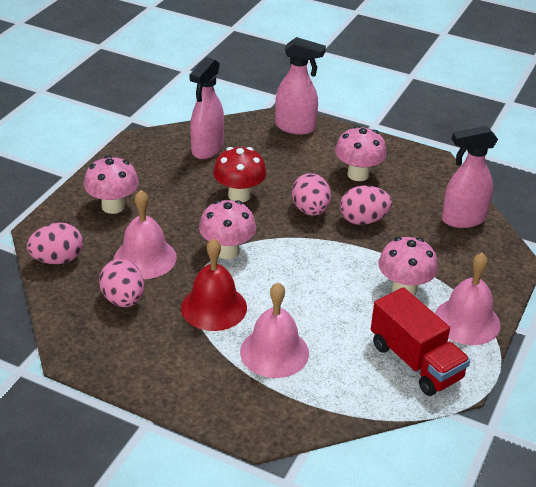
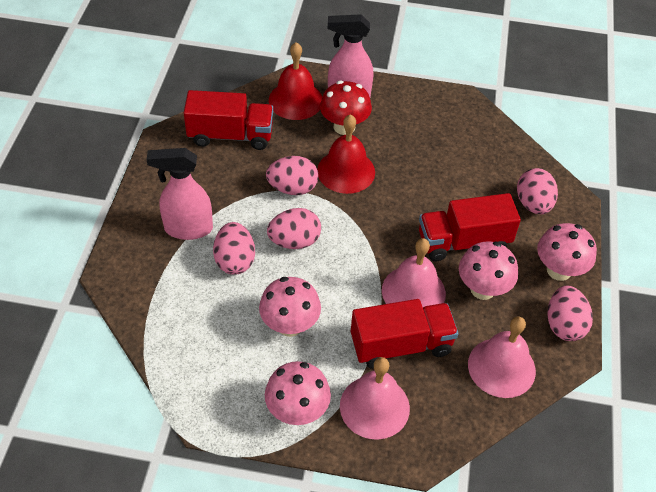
pink egg: 4 -> 5
pink spray bottle: 3 -> 2
red bell: 1 -> 2
red truck: 1 -> 3

